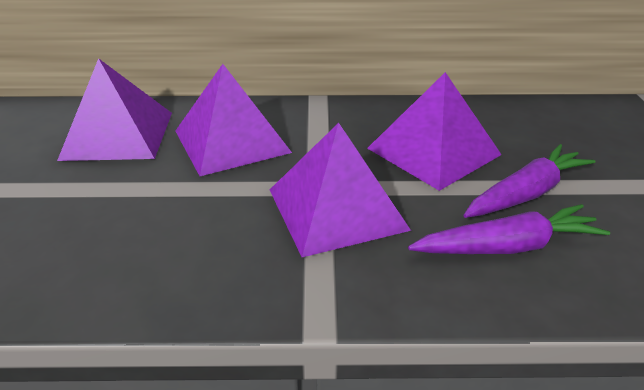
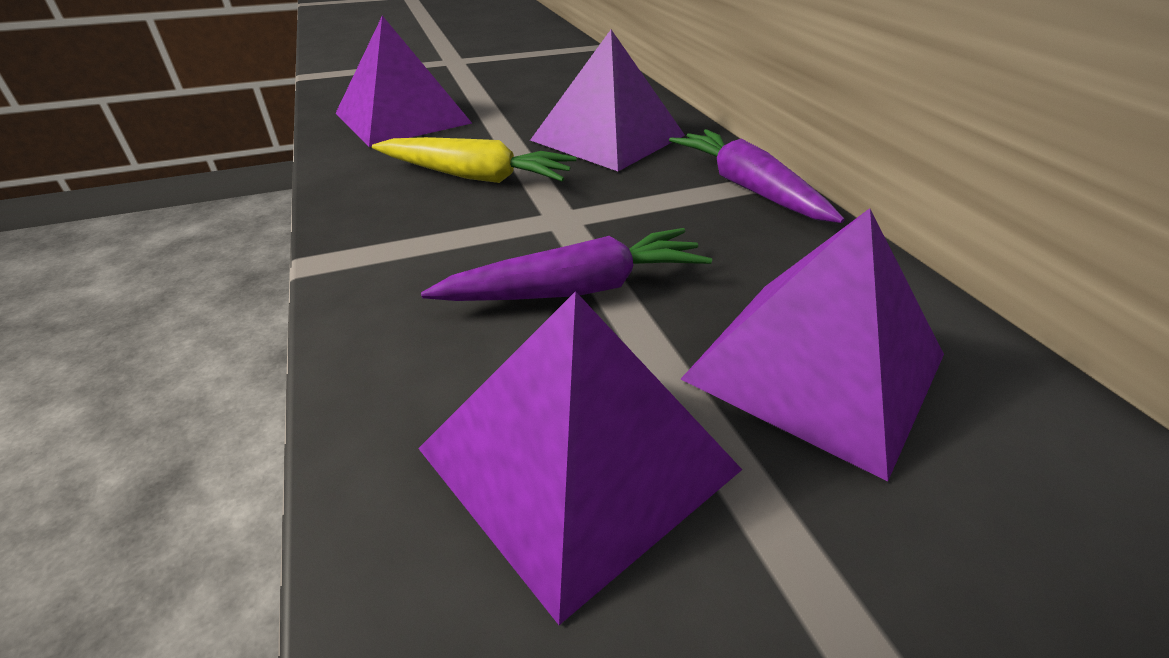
yellow carrot: 0 -> 1

